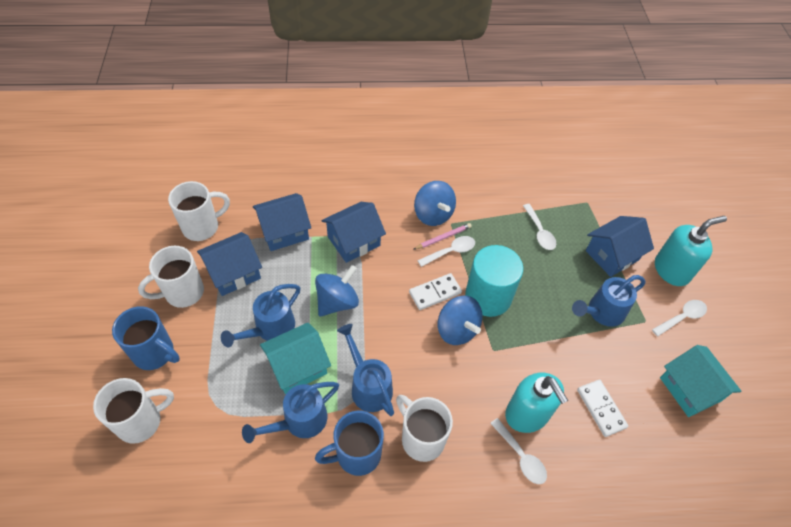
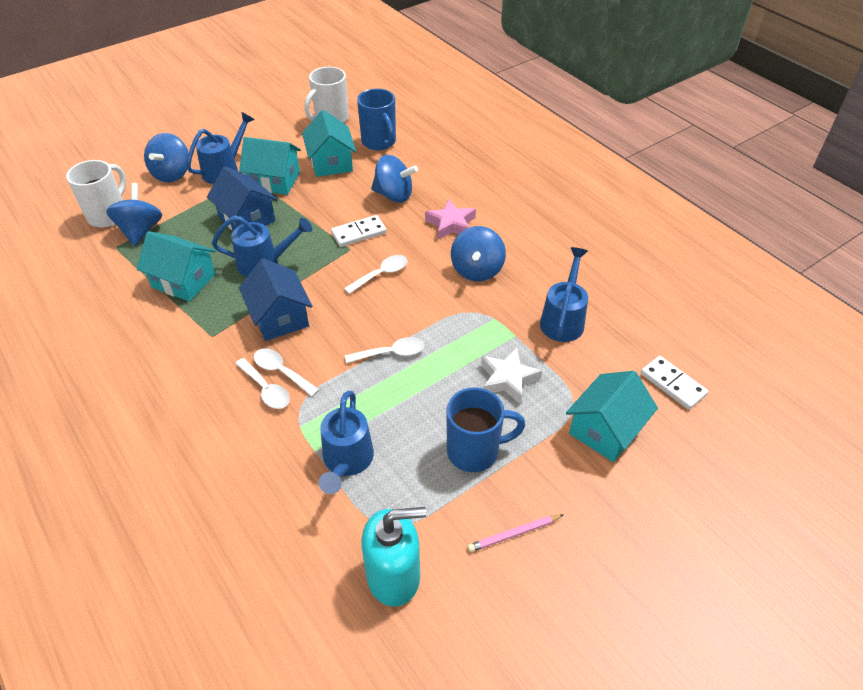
blue house: 4 -> 2
blue spinning top: 3 -> 4
pink star: 0 -> 1
turquoise cylinder: 1 -> 0
turquoise house: 2 -> 4
turquoise soap dispenser: 2 -> 1
white mug: 4 -> 2
white star: 0 -> 1

